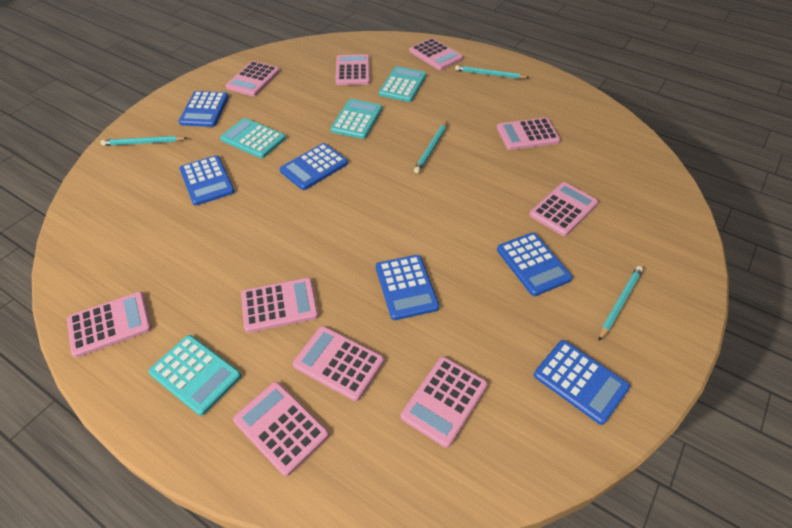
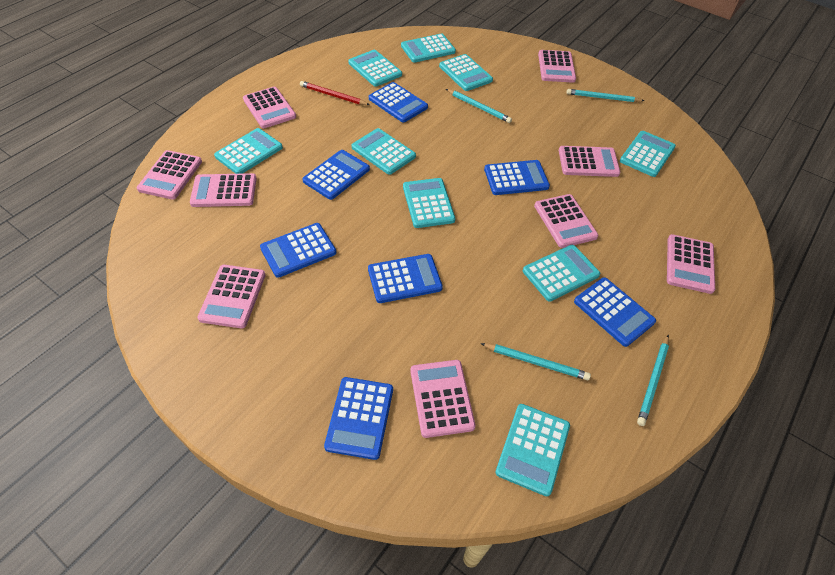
blue calculator: 6 -> 7
pink calculator: 10 -> 9
red pencil: 0 -> 1
turquoise calculator: 4 -> 9

